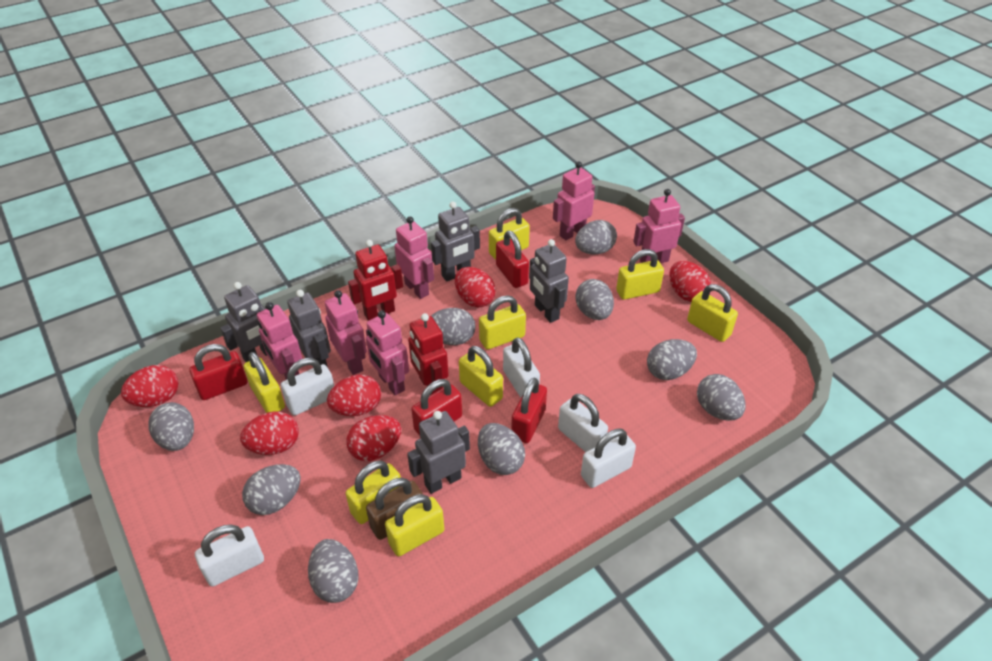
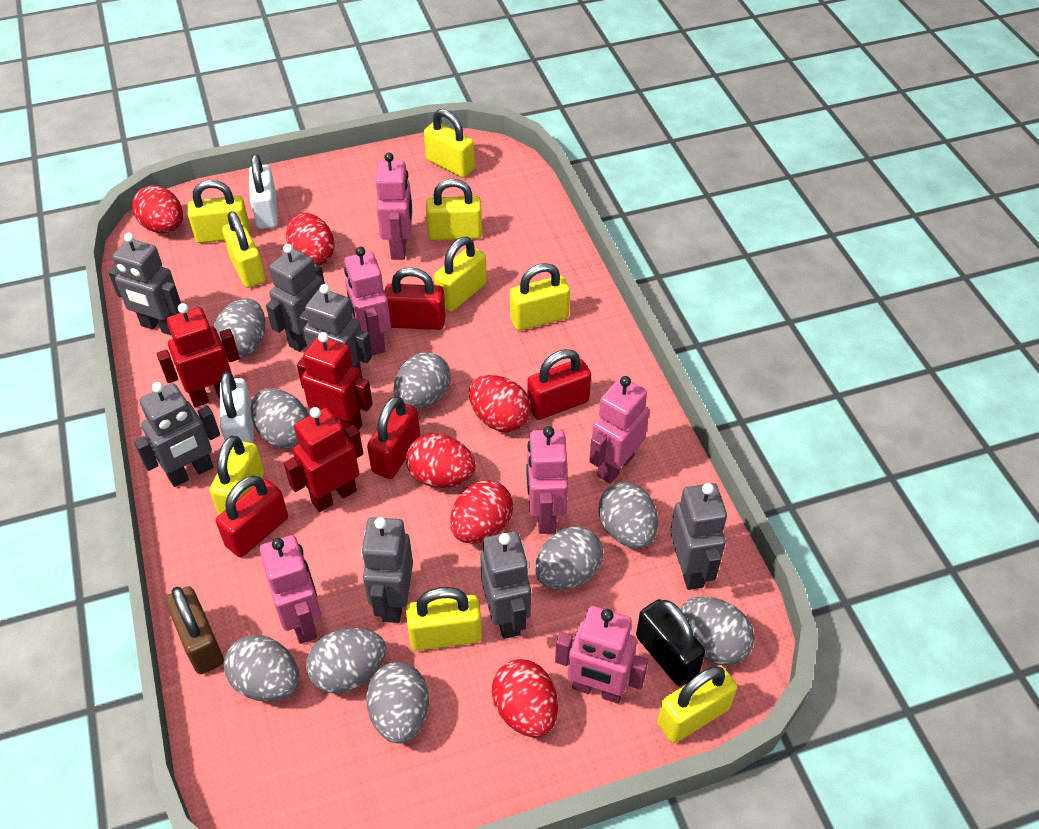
black padlock: 0 -> 1
grey robot: 5 -> 7
red robot: 2 -> 3
white padlock: 5 -> 2
yellow padlock: 8 -> 9

